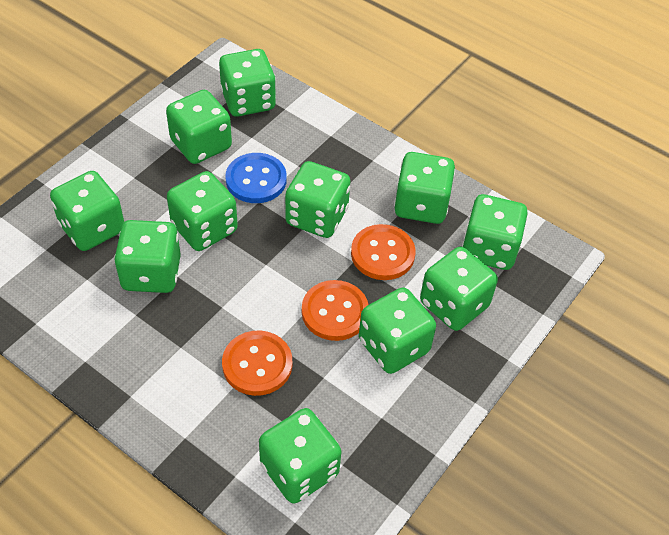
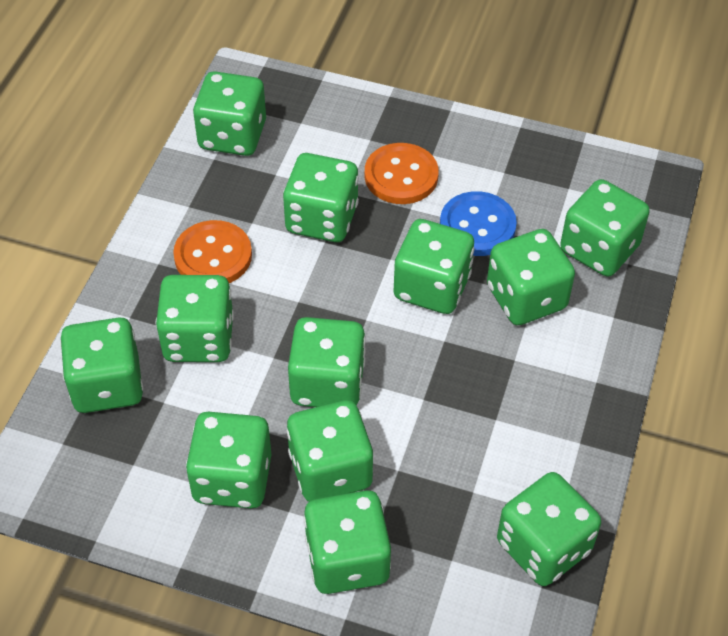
green dice: 11 -> 12
orange button: 3 -> 2

